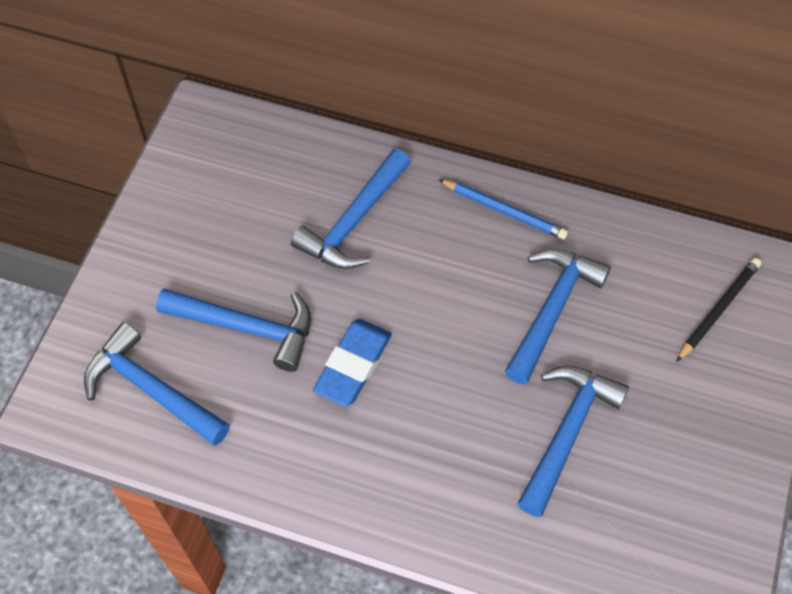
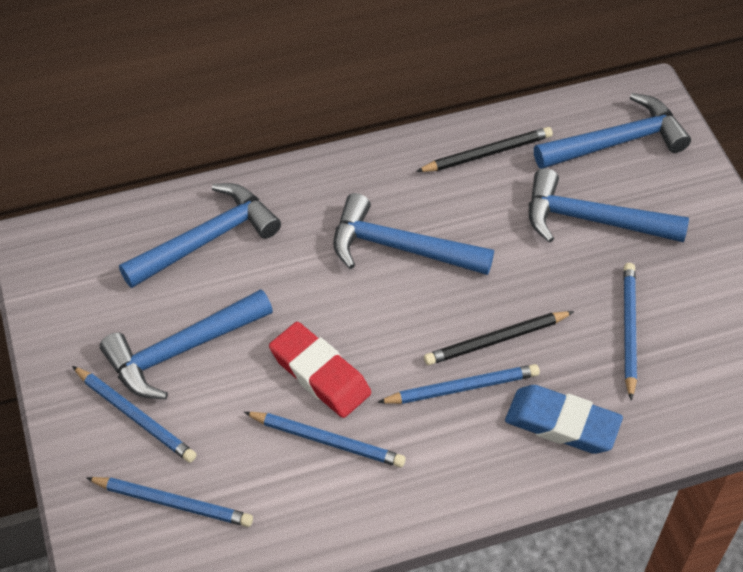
black pencil: 1 -> 2
blue pencil: 1 -> 5
red eraser: 0 -> 1

